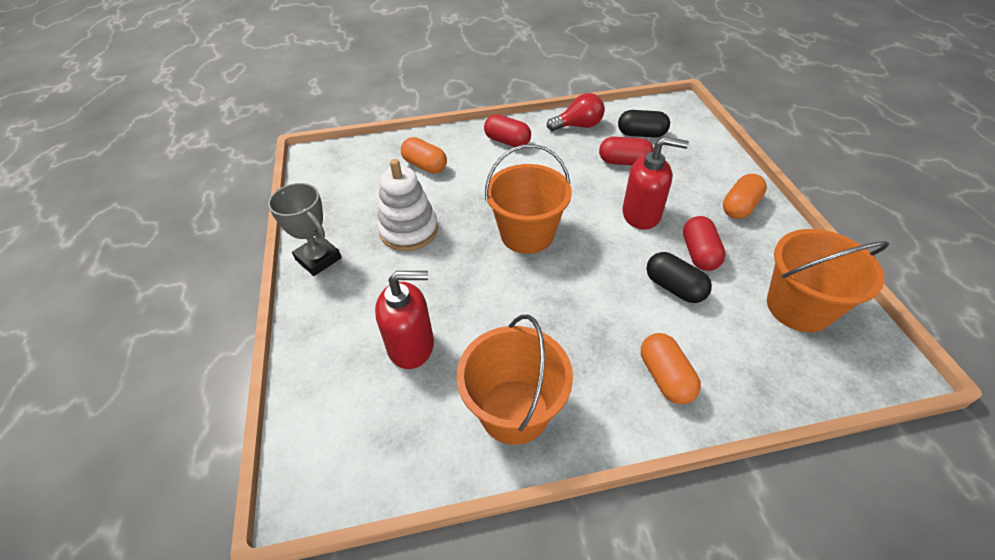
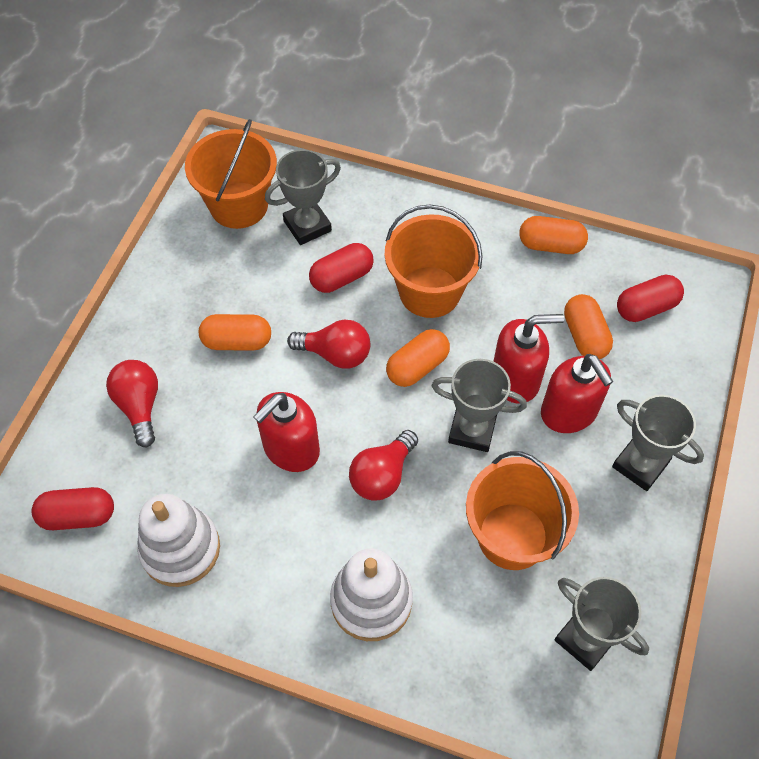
black capsule: 2 -> 0
grey trophy: 1 -> 4
orange capsule: 3 -> 4
red light bulb: 1 -> 3
red soap dispenser: 2 -> 3
white stacking toy: 1 -> 2

